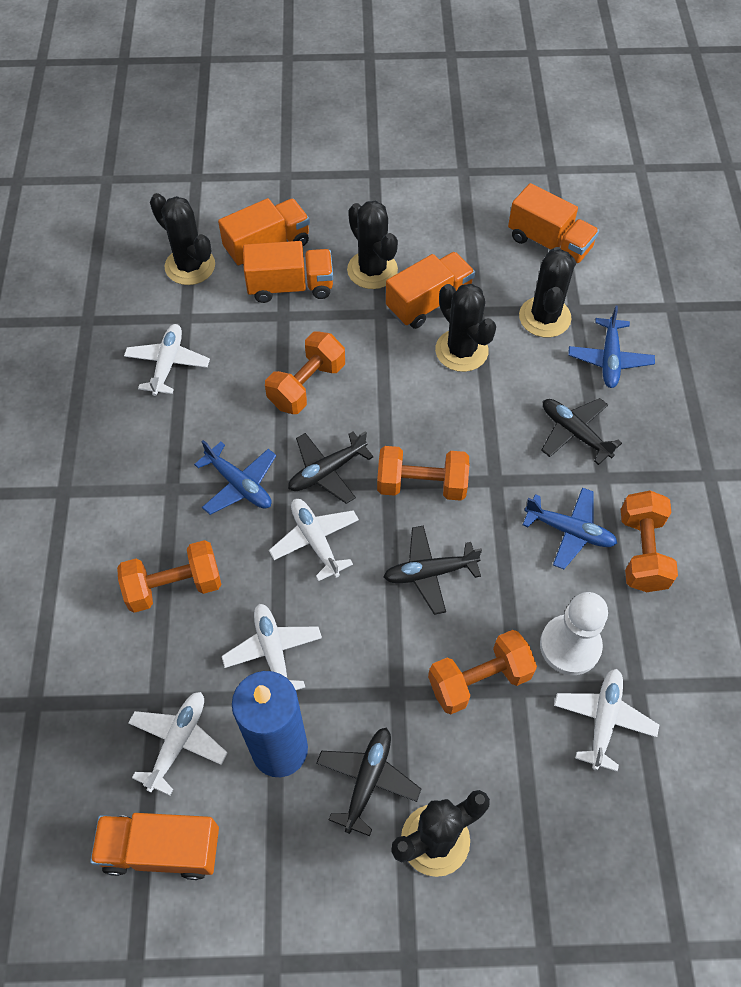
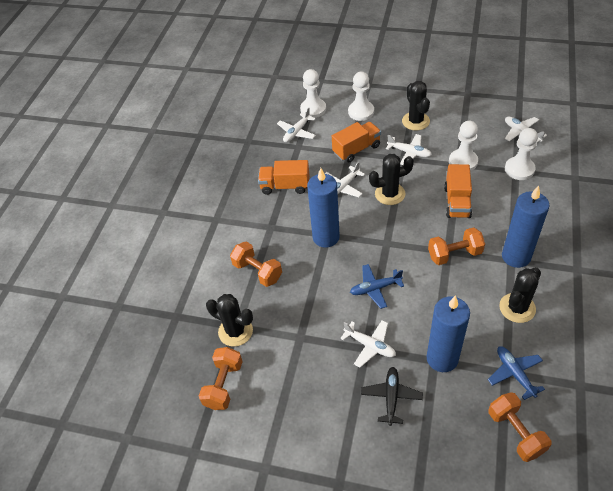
black cactus: 5 -> 4
black plane: 4 -> 1
blue candle: 1 -> 3
blue plane: 3 -> 2
orange dumbbell: 5 -> 4
orange truck: 5 -> 3
white pawn: 1 -> 4

